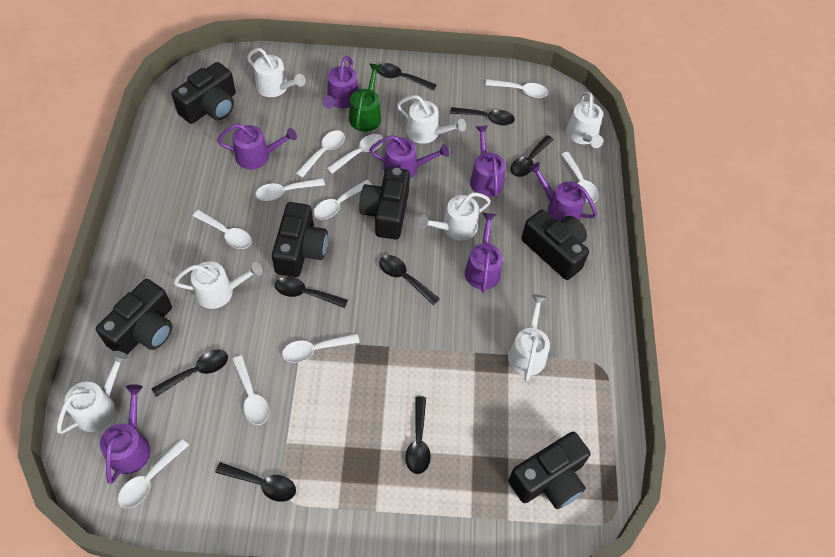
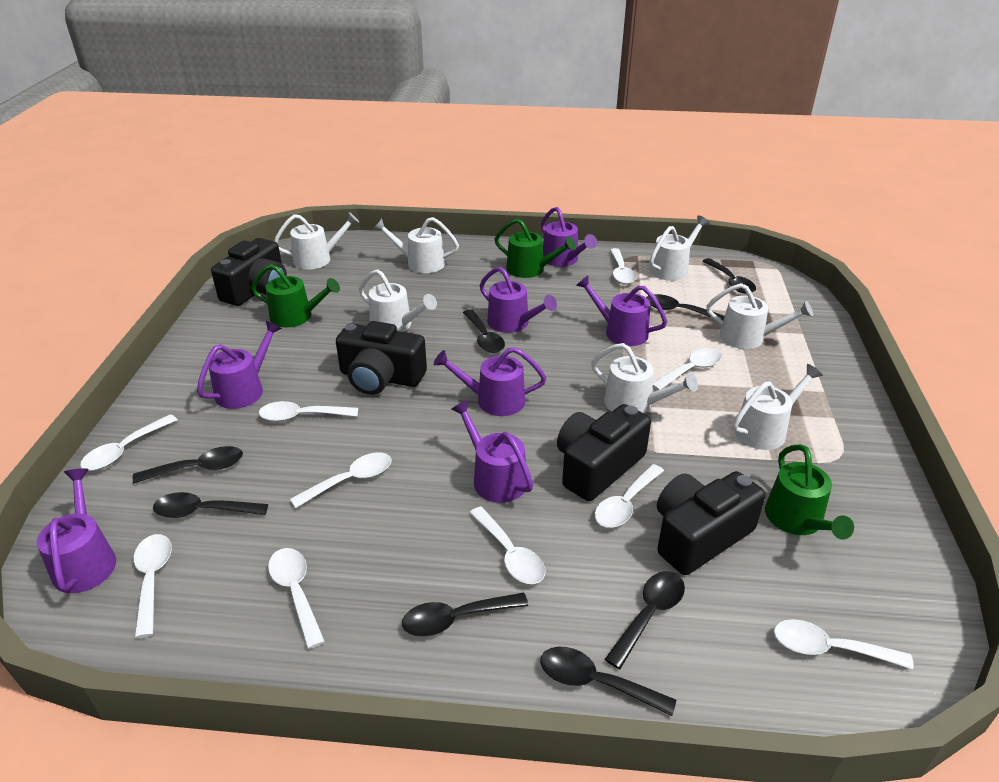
black camera: 6 -> 4
green watering can: 1 -> 3

